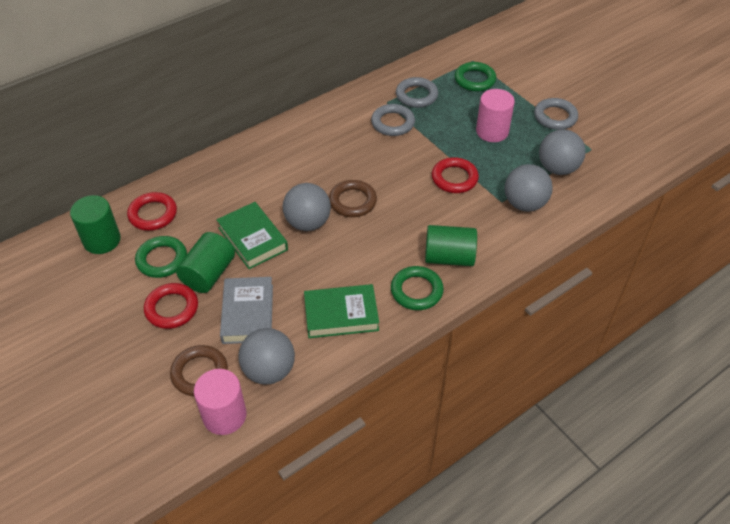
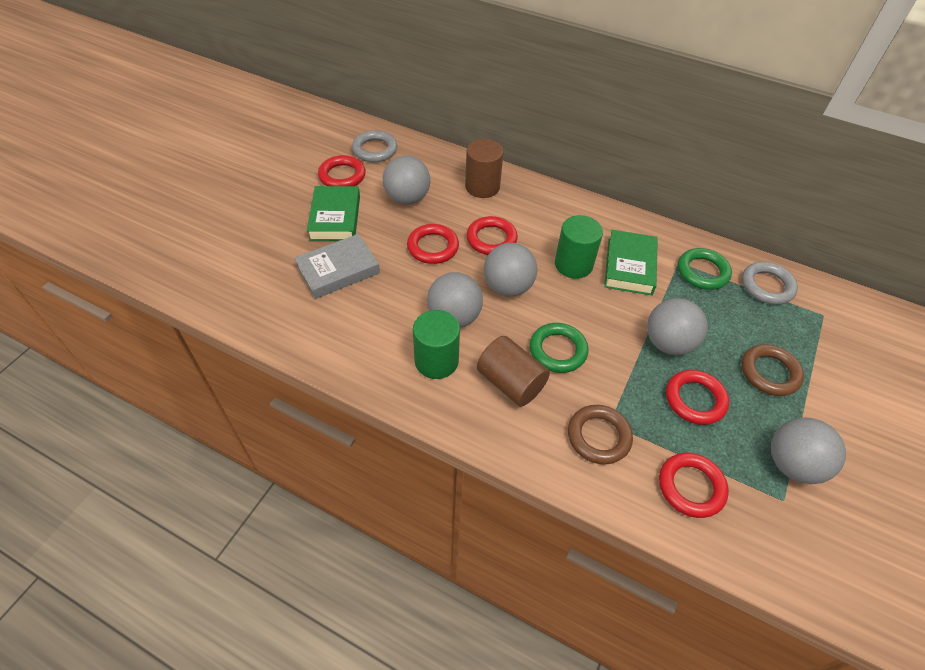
brown cylinder: 0 -> 2
green cylinder: 3 -> 2
green ring: 3 -> 2
grey ball: 4 -> 5
grey ring: 3 -> 2
pink cylinder: 2 -> 0
red ring: 3 -> 5

